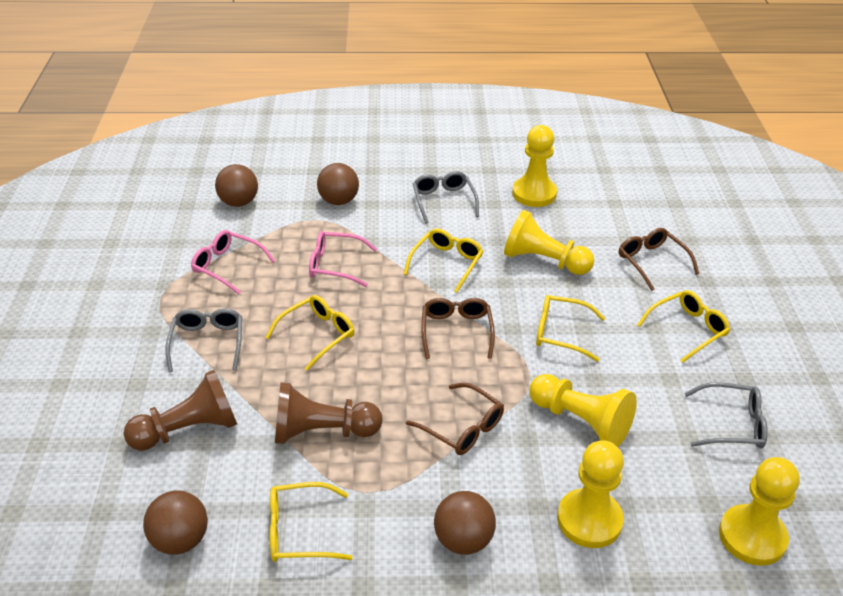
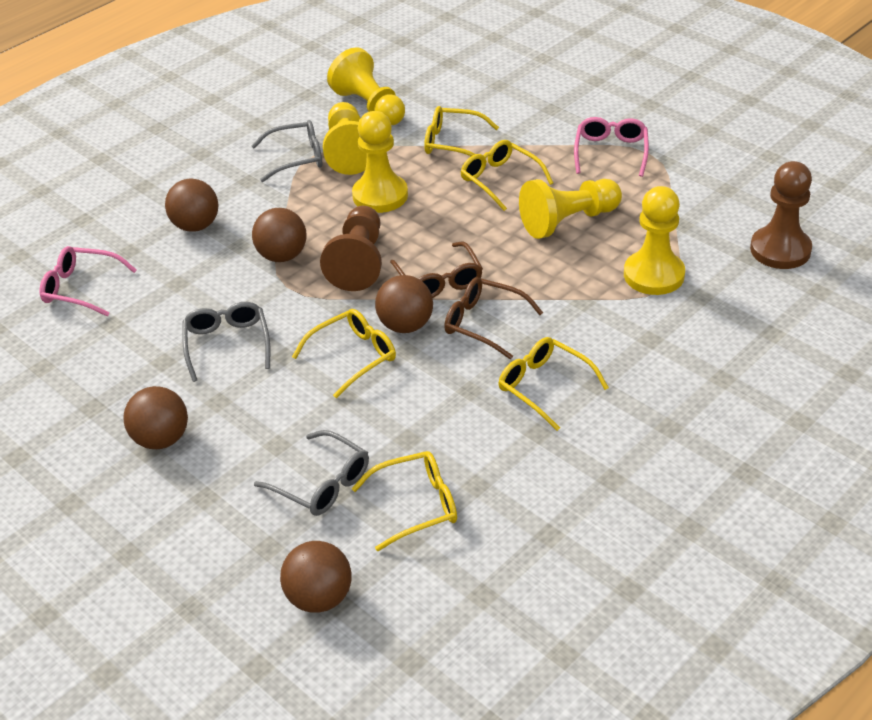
brown ball: 4 -> 5
brown glasses: 3 -> 2

